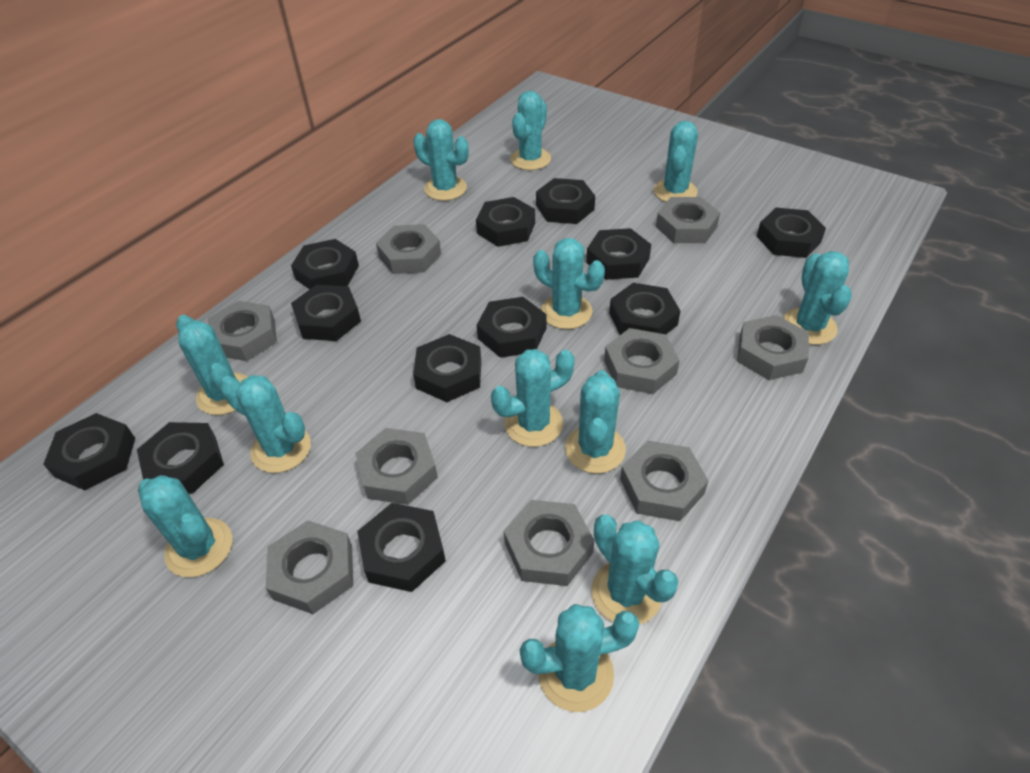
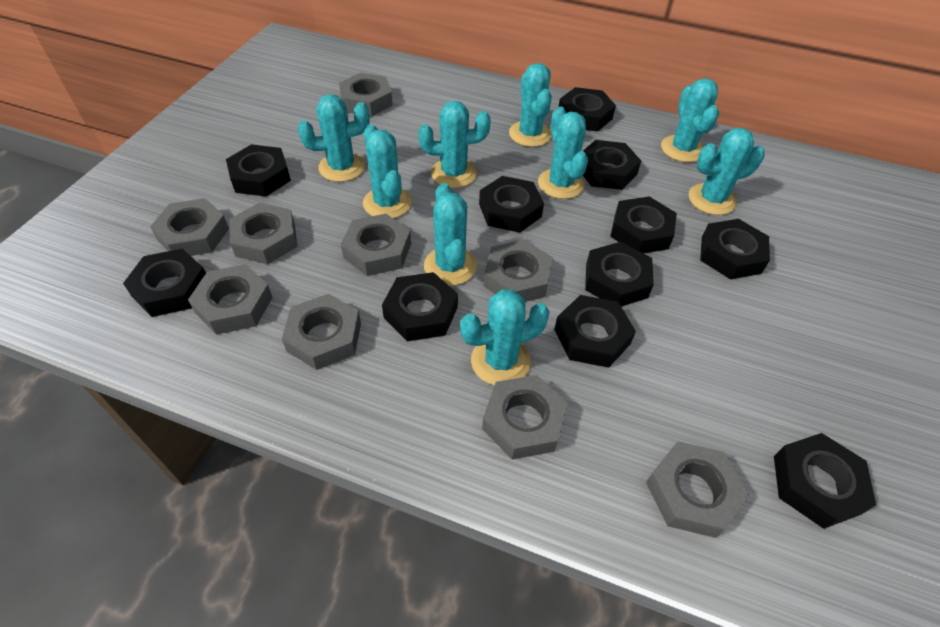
black nut: 12 -> 11
turquoise cactus: 12 -> 9

